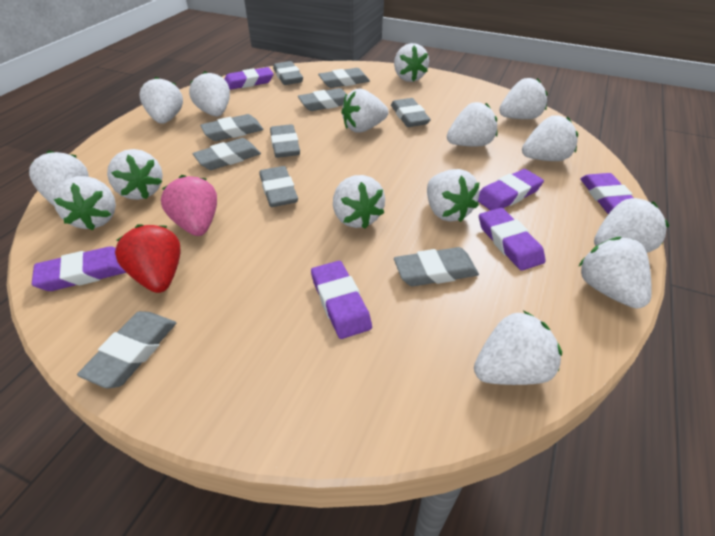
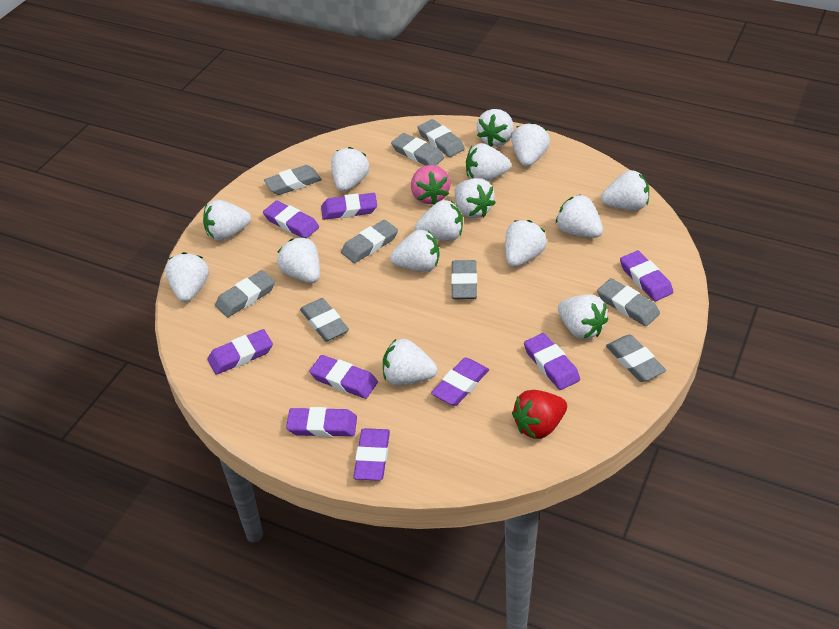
grey eraser: 10 -> 9
purple eraser: 6 -> 9

